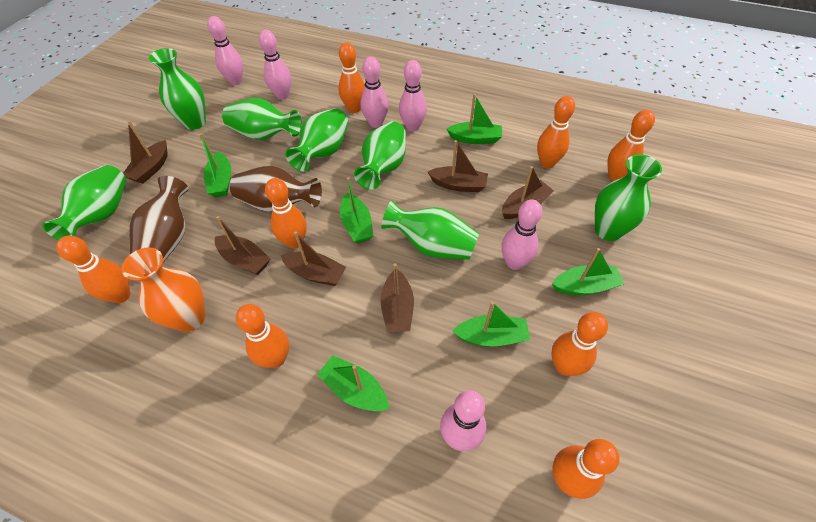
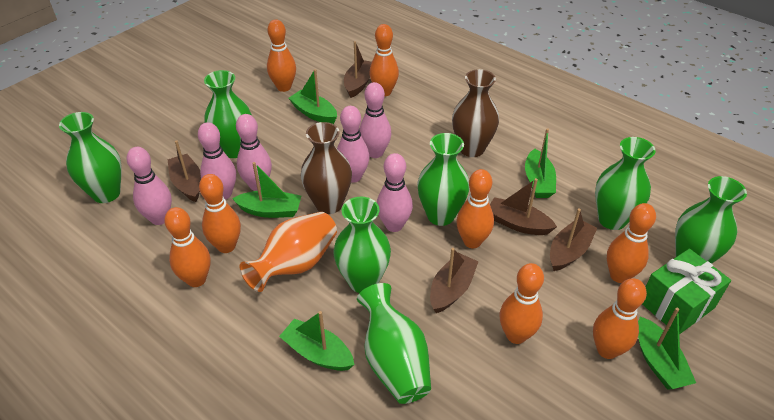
brown boat: 6 -> 5
green boat: 6 -> 5
green gift: 0 -> 1

